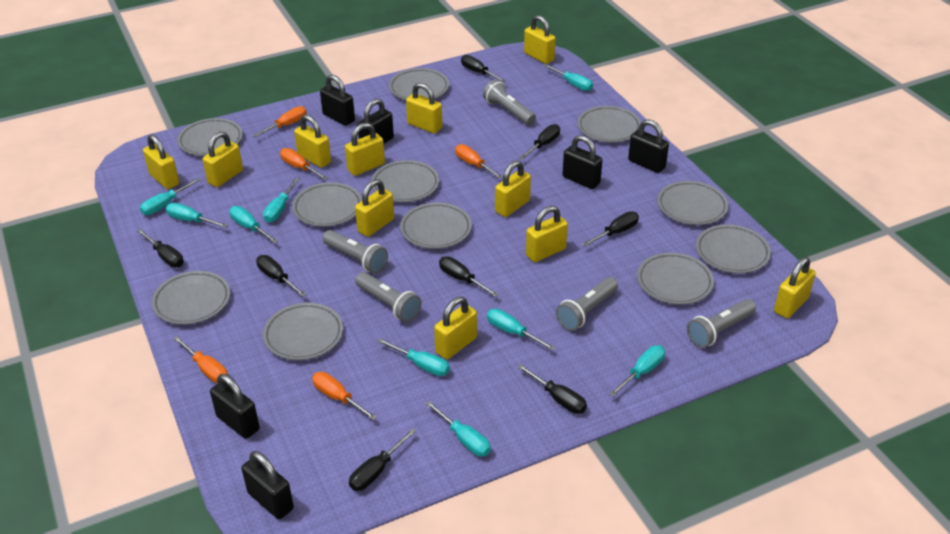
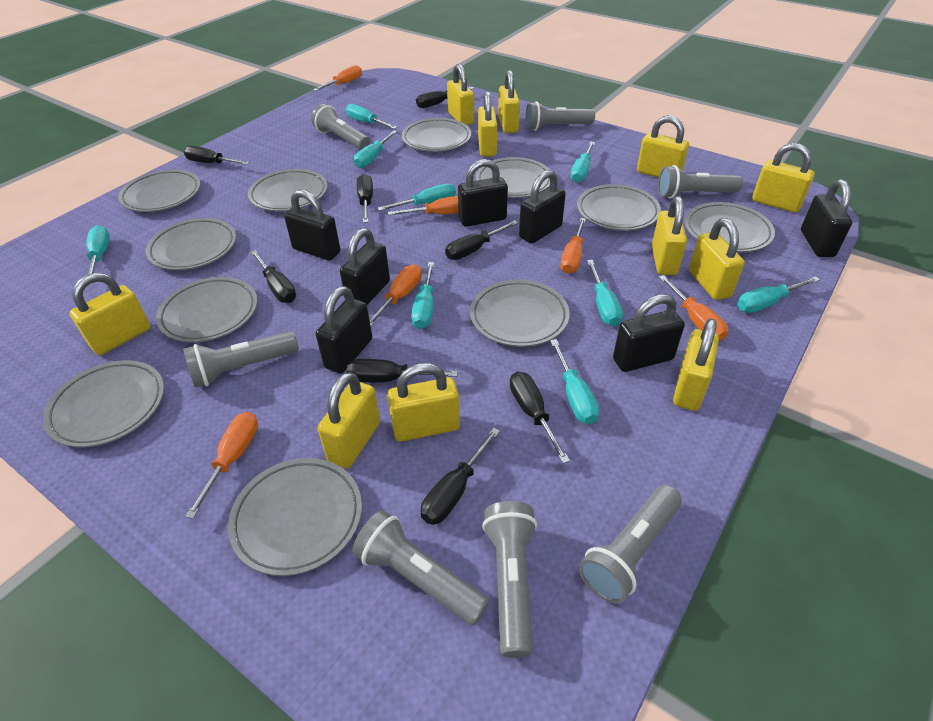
black padlock: 6 -> 7
grey flashlight: 5 -> 7
orange screwdriver: 5 -> 6

